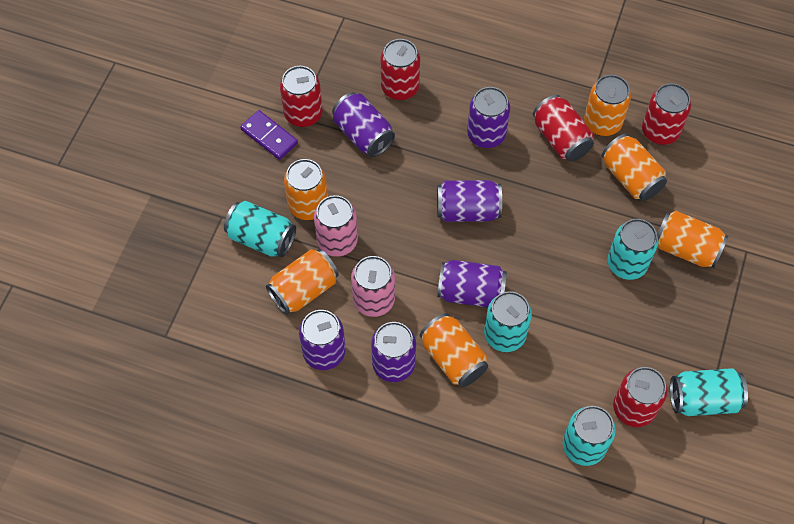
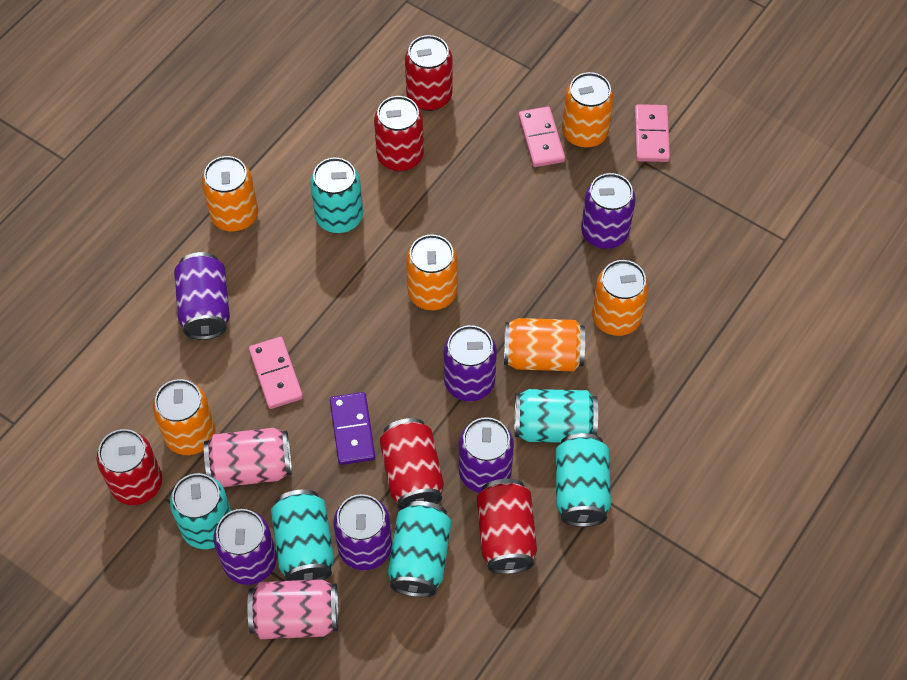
pink domino: 0 -> 3
turquoise can: 5 -> 6

